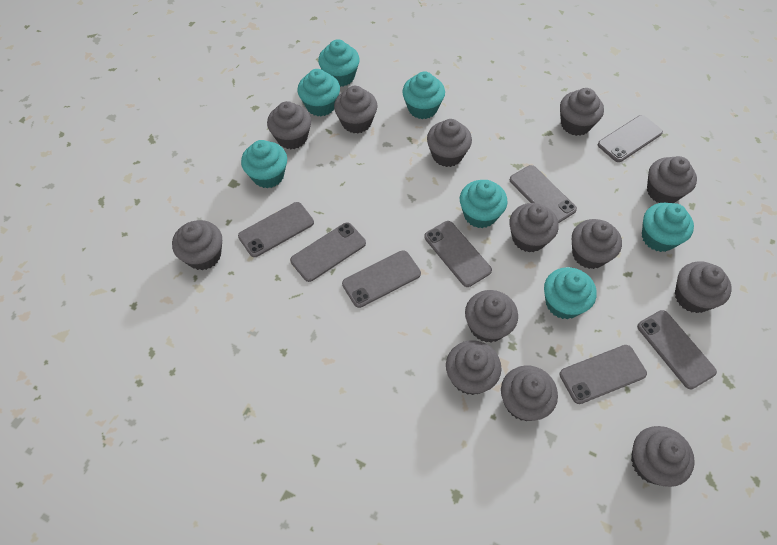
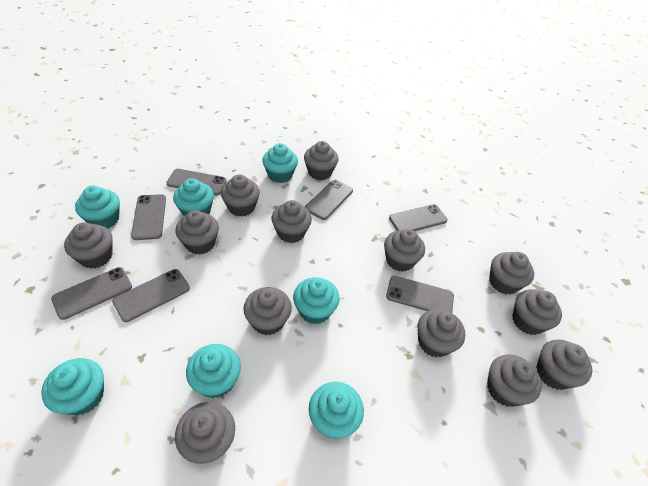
grey phone: 8 -> 7

